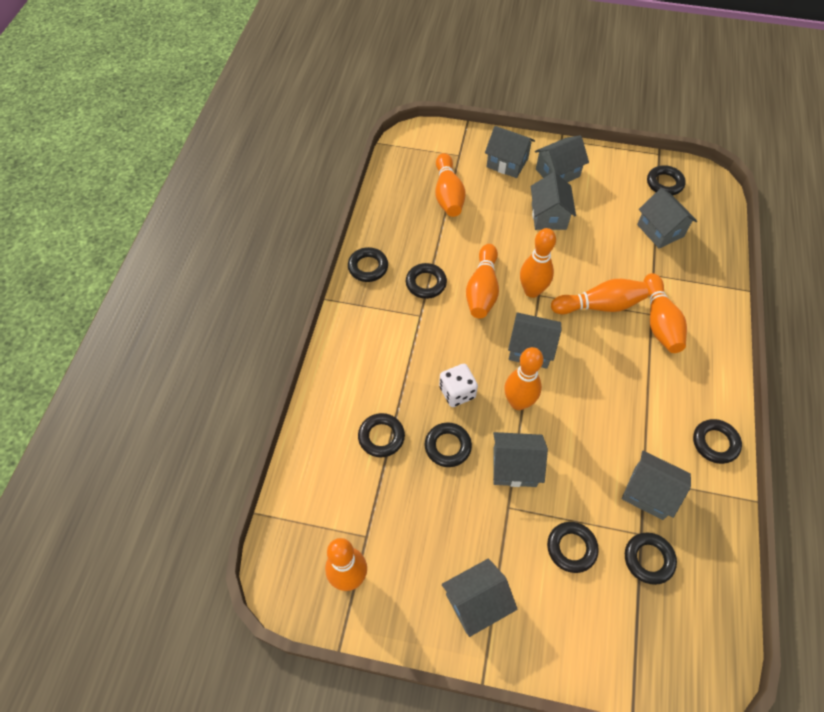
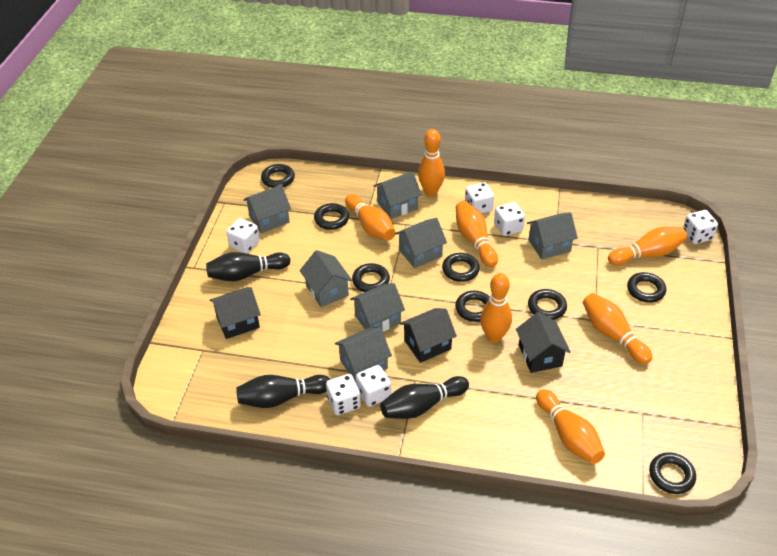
black bowling pin: 0 -> 3
black house: 0 -> 3
grey house: 8 -> 7
white dice: 1 -> 6

